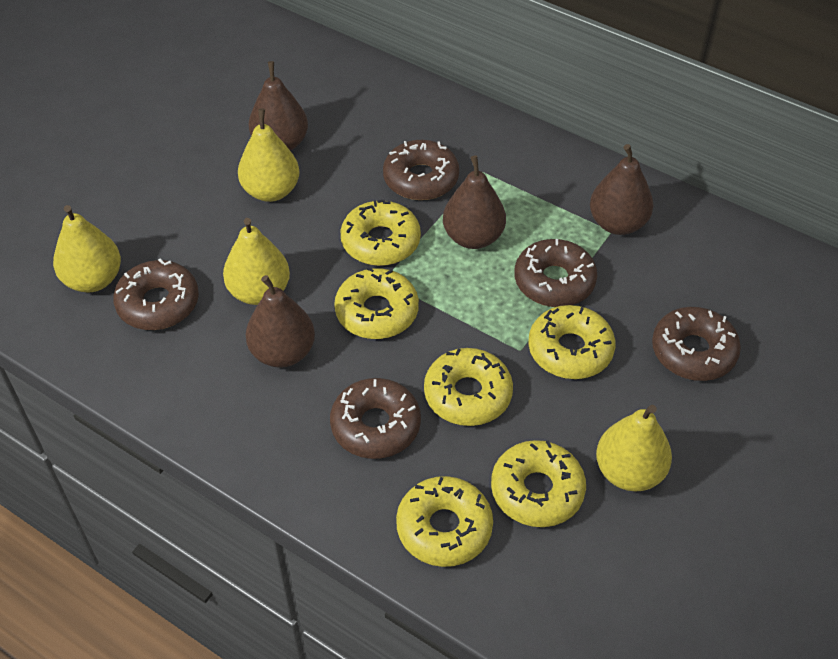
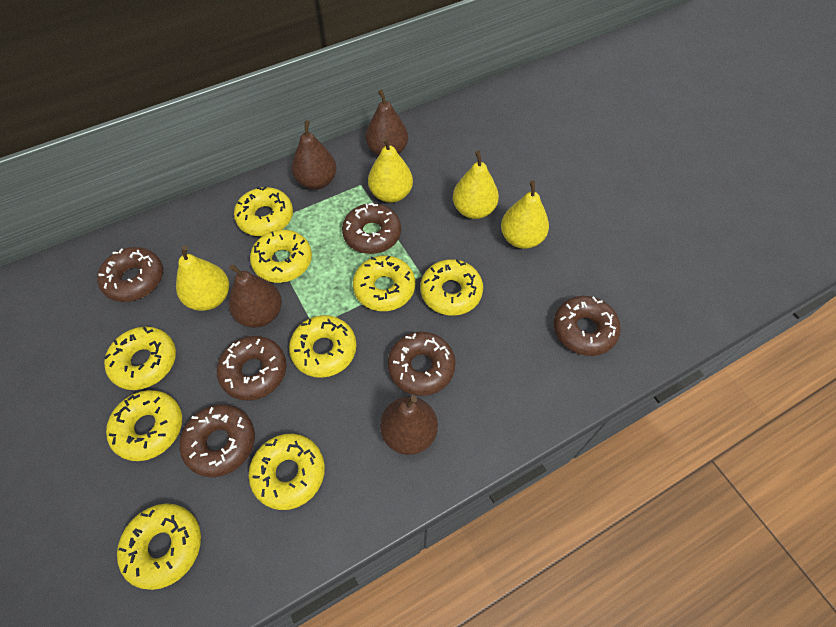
brown donut: 5 -> 6
yellow donut: 6 -> 9

